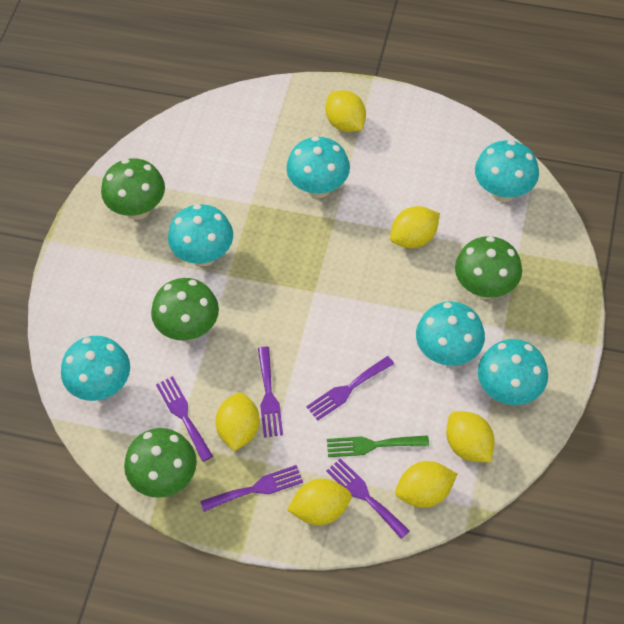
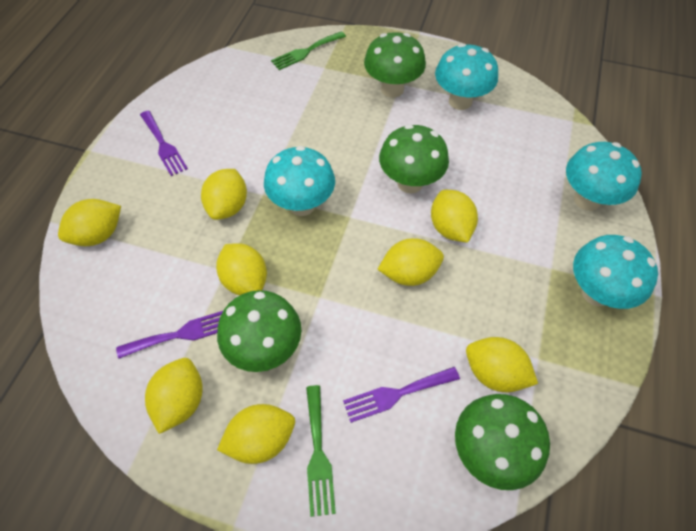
green fork: 1 -> 2
purple fork: 5 -> 3
turquoise mushroom: 6 -> 4
yellow lemon: 6 -> 8

